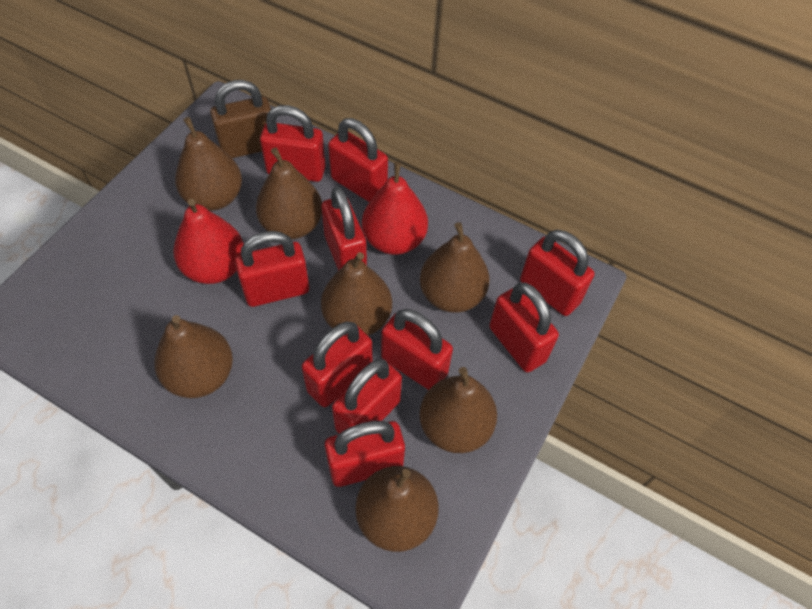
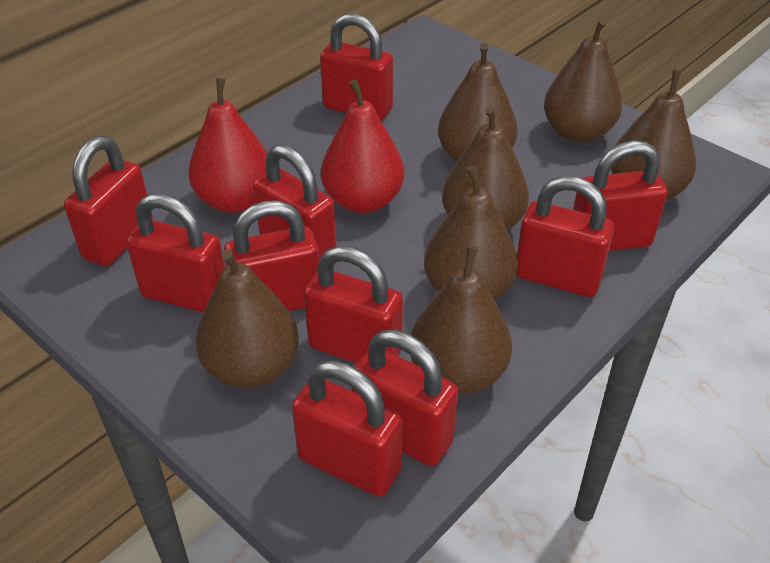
brown padlock: 1 -> 0

